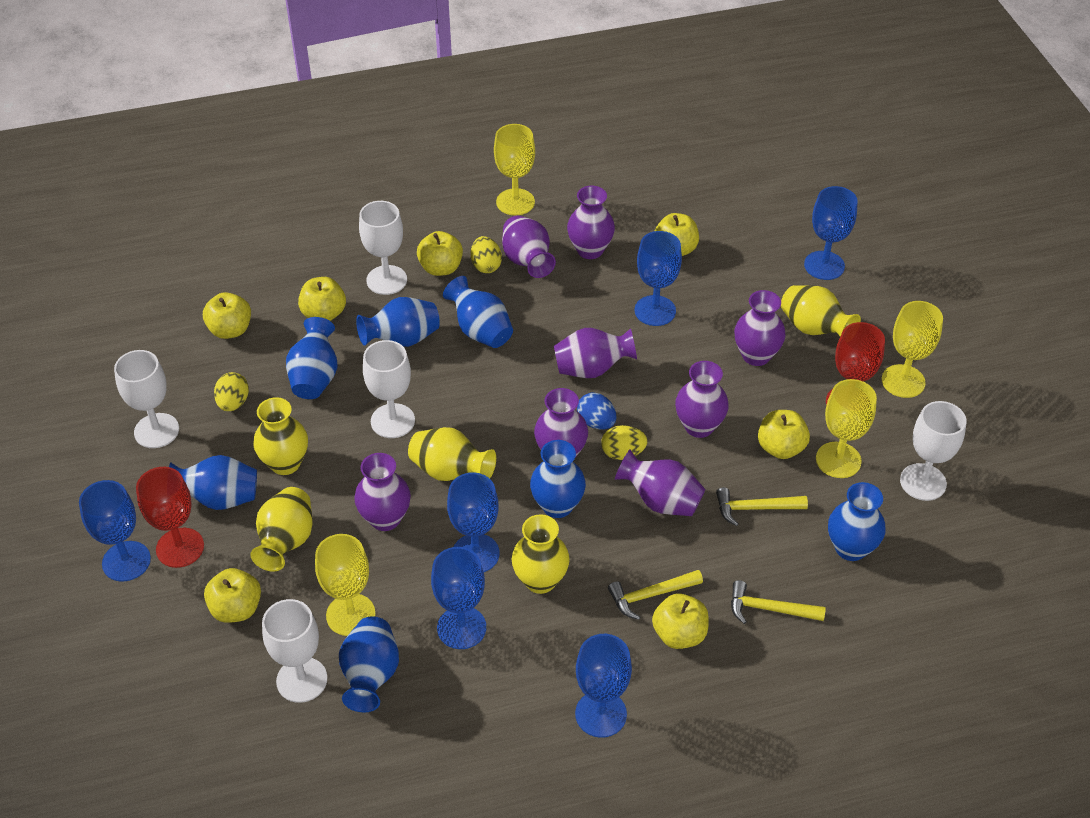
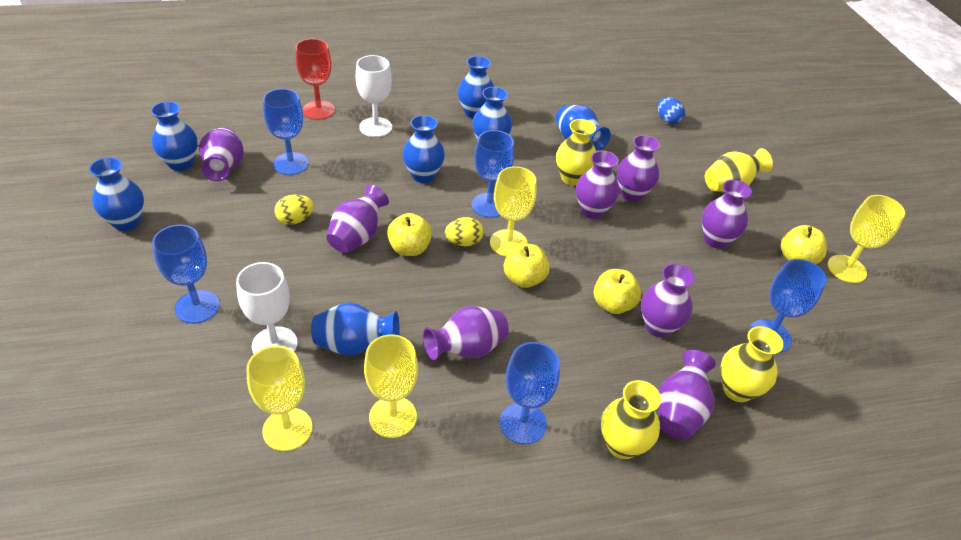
blue goblet: 6 -> 5
red goblet: 2 -> 1
white goblet: 5 -> 2
yellow apple: 7 -> 4
yellow egg: 3 -> 2
yellow hammer: 3 -> 0
yellow vase: 5 -> 4

